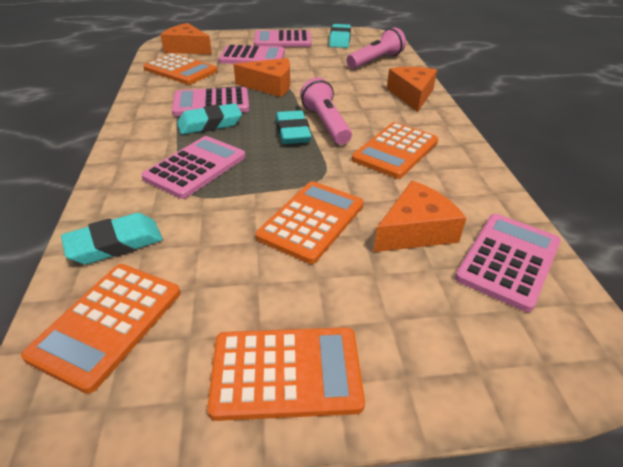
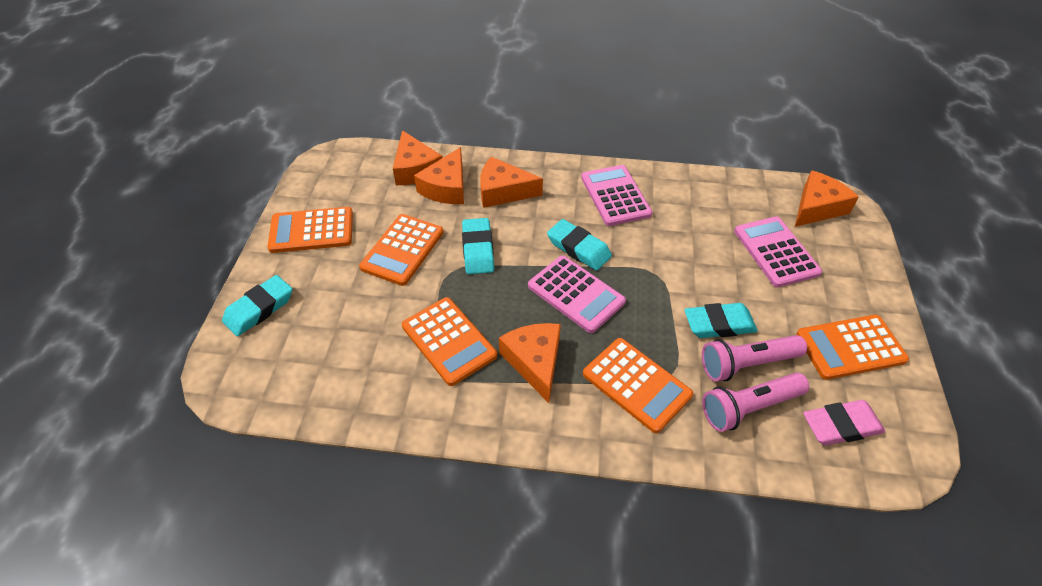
orange cheese: 4 -> 5
pink calculator: 5 -> 3
pink eraser: 0 -> 1

